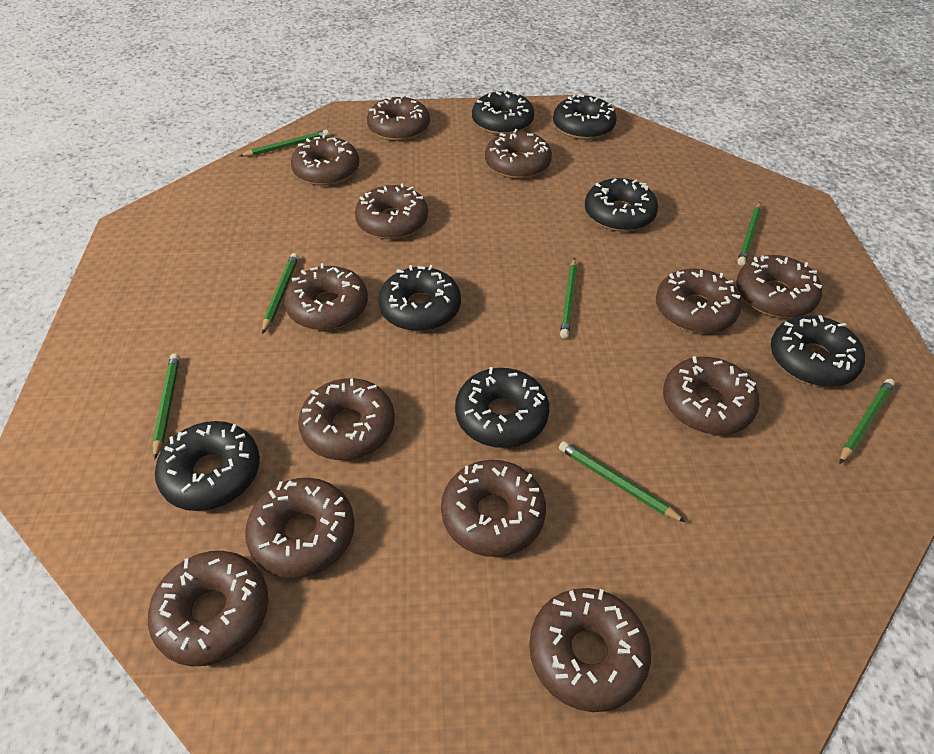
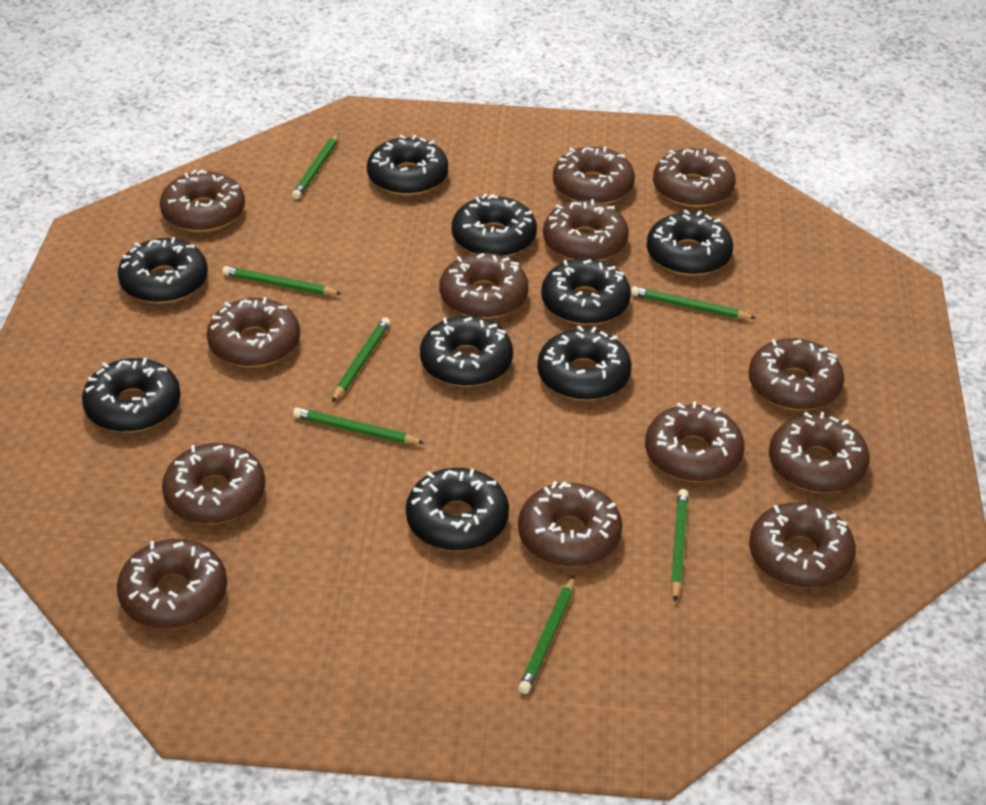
black donut: 7 -> 9

